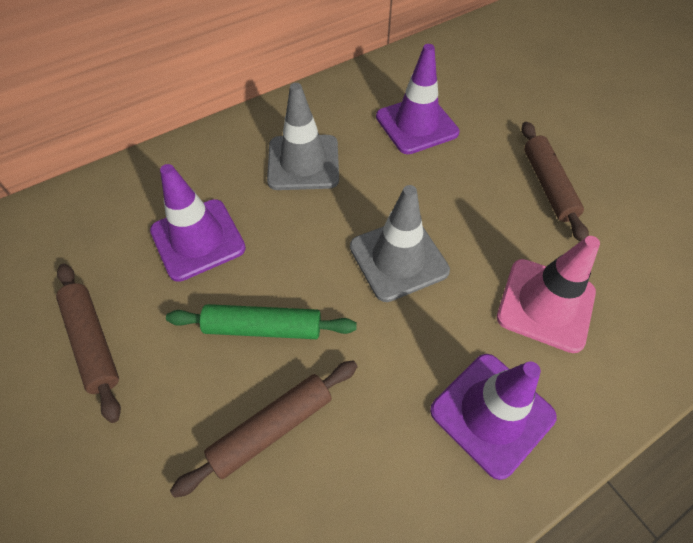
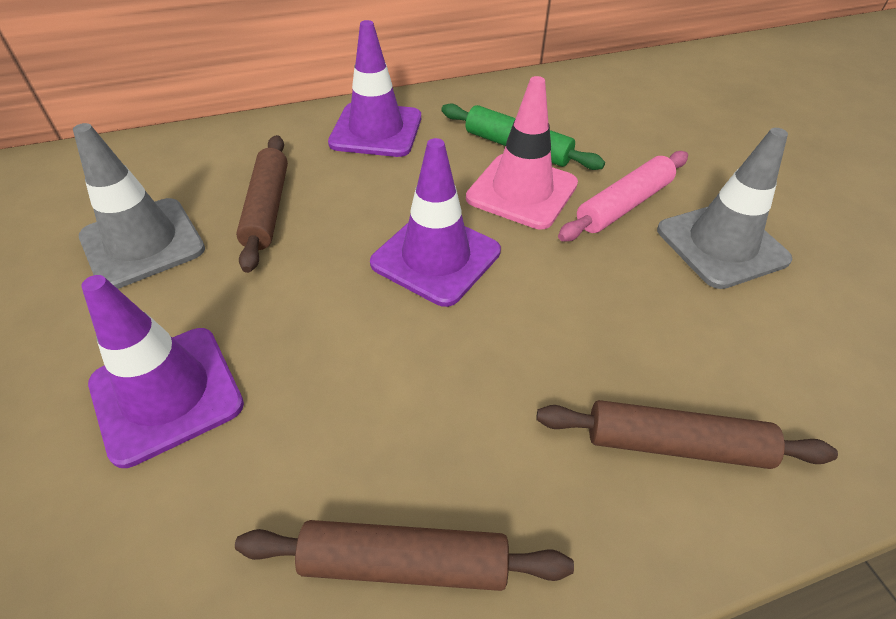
pink rolling pin: 0 -> 1

